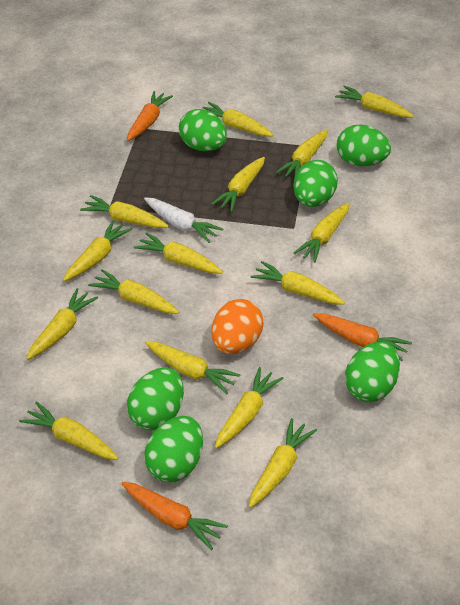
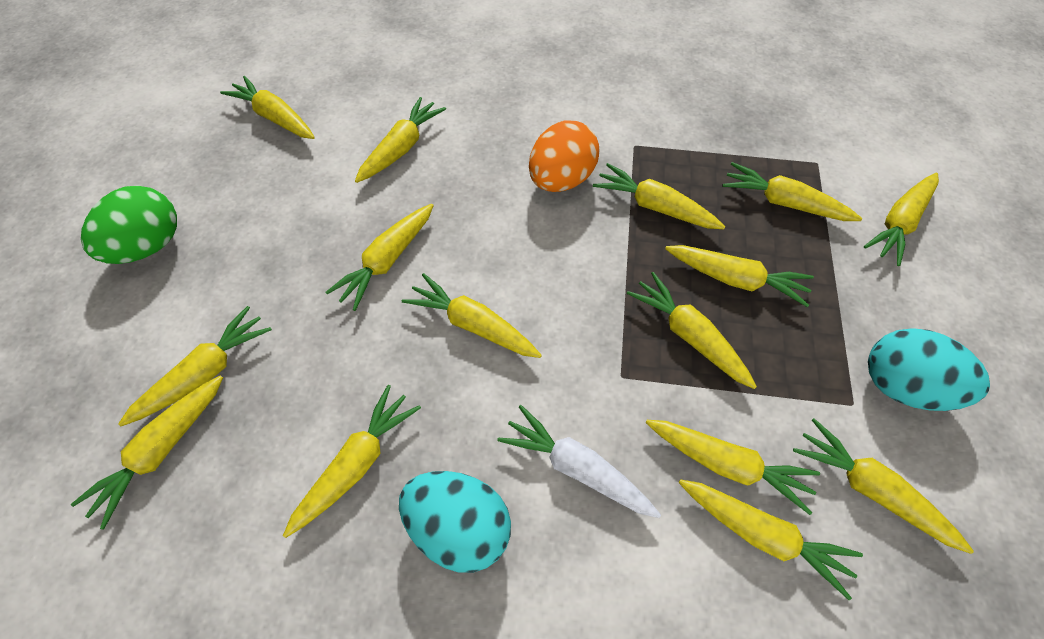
green egg: 6 -> 1
orange carrot: 3 -> 0
turquoise egg: 0 -> 2

